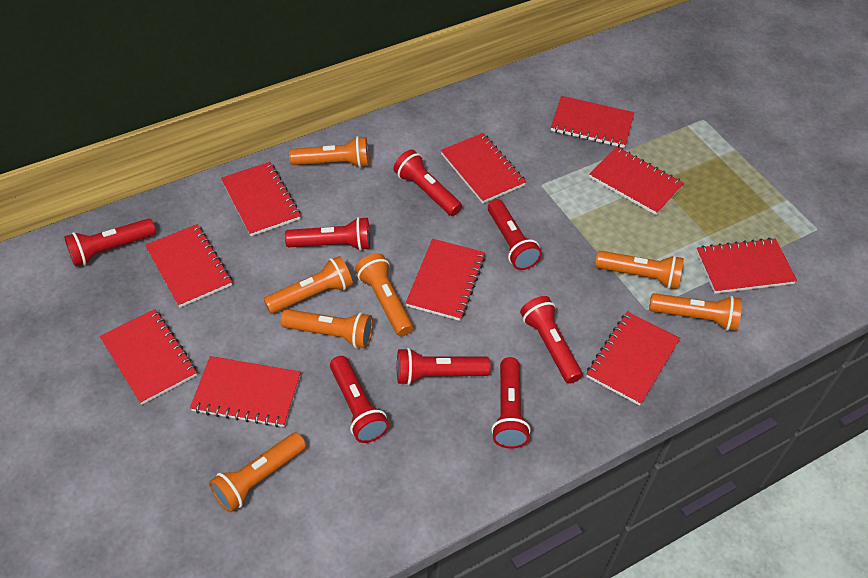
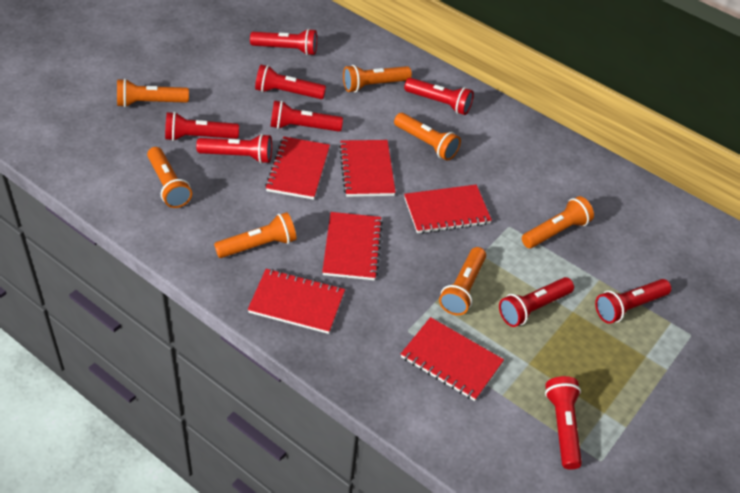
red flashlight: 8 -> 9
red notebook: 10 -> 6

